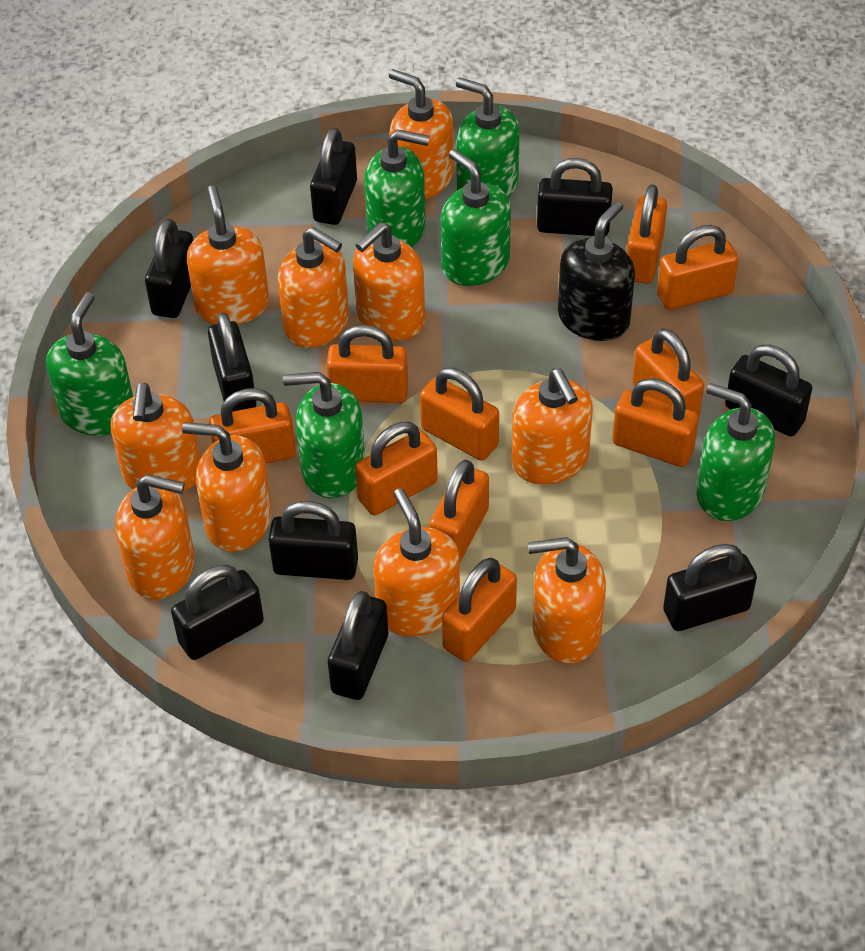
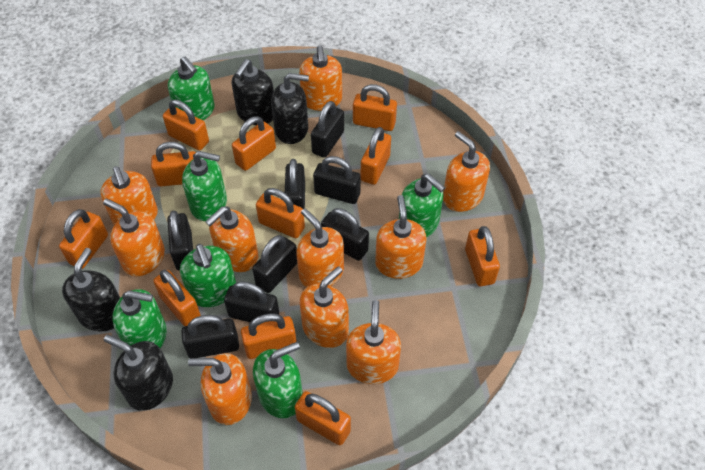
black padlock: 9 -> 8
black soap dispenser: 1 -> 4
orange padlock: 10 -> 11

